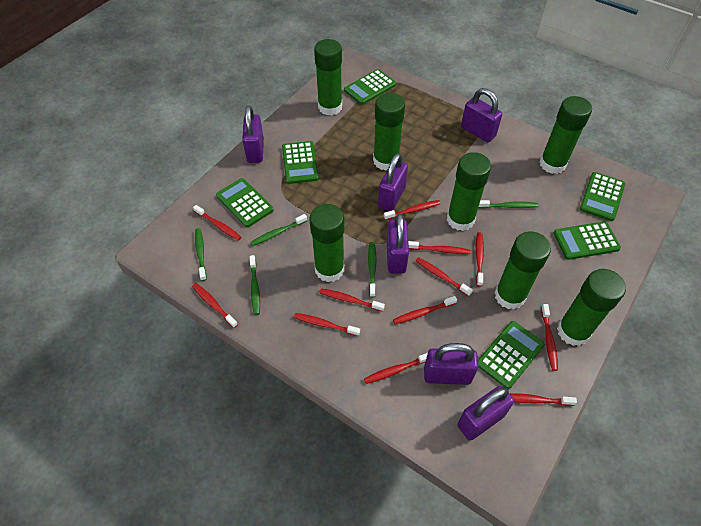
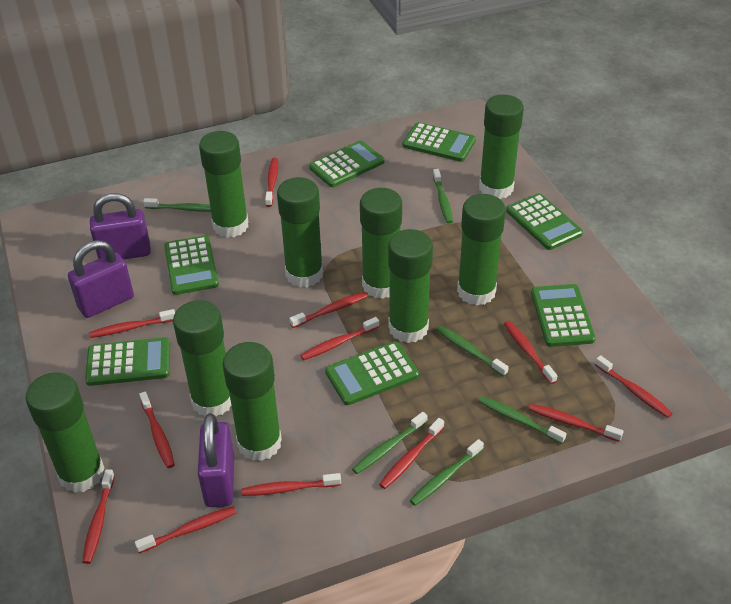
green calculator: 6 -> 7
green glue stick: 7 -> 9
green toothbrush: 5 -> 6
purple padlock: 6 -> 3

